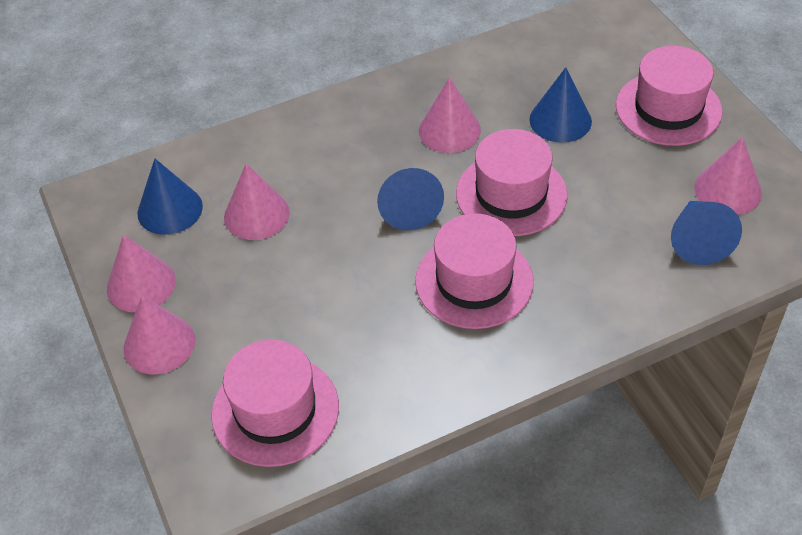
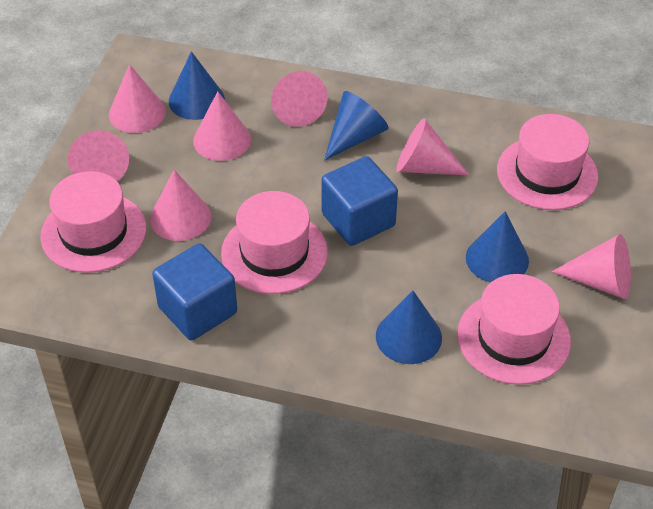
blue cube: 0 -> 2
pink cone: 5 -> 7

